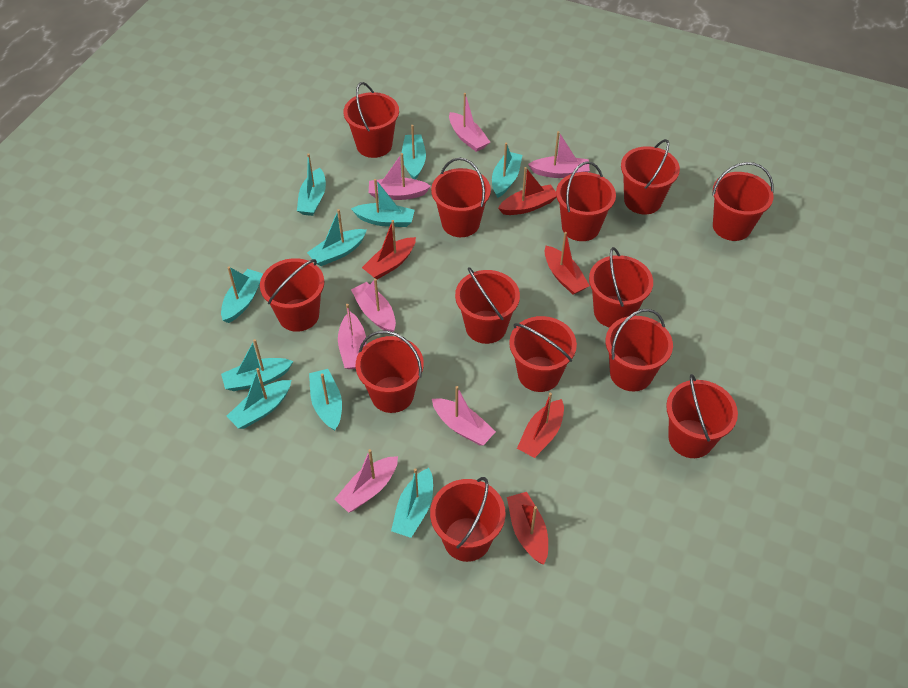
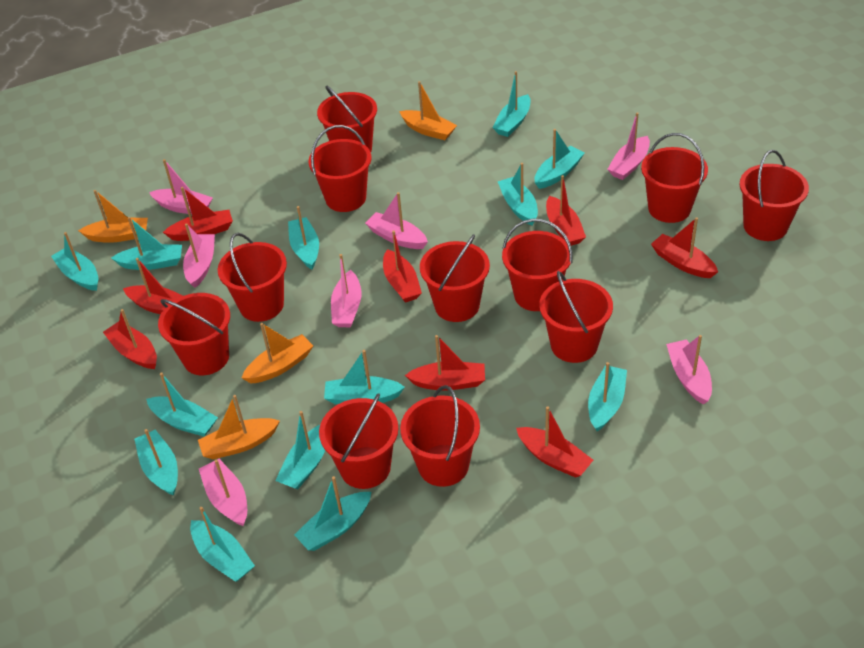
orange boat: 0 -> 4
red boat: 5 -> 8
red bucket: 13 -> 11
turquoise boat: 10 -> 13

